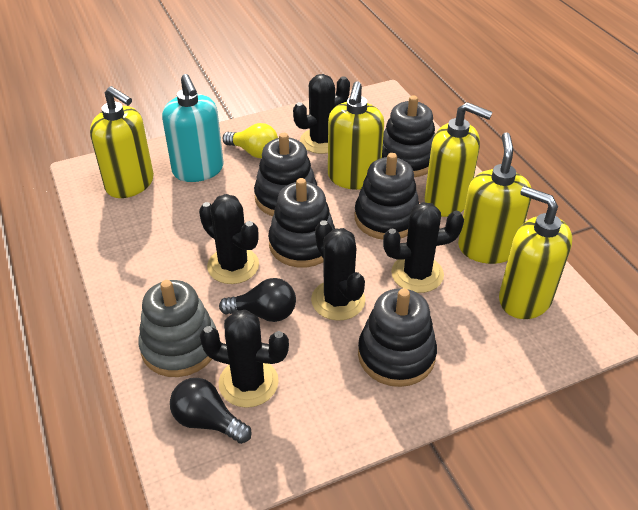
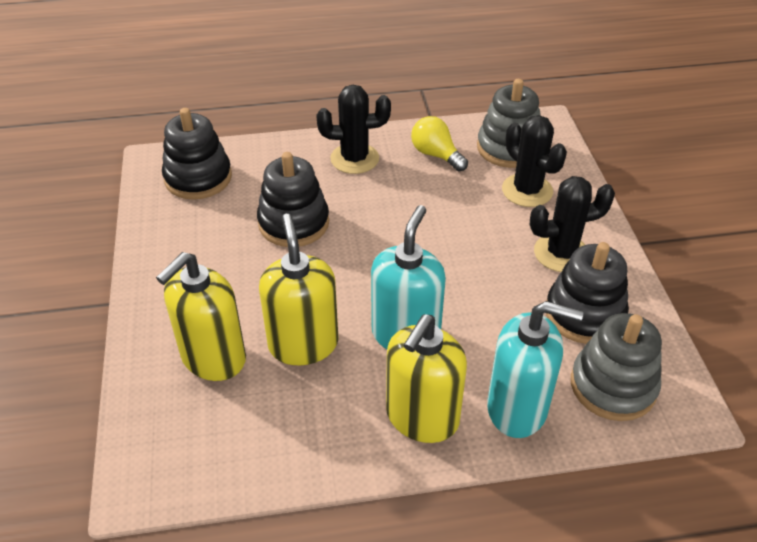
black cactus: 5 -> 3
black light bulb: 2 -> 0
black stacking toy: 5 -> 3
grey stacking toy: 1 -> 2
turquoise soap dispenser: 1 -> 2
yellow soap dispenser: 5 -> 3

